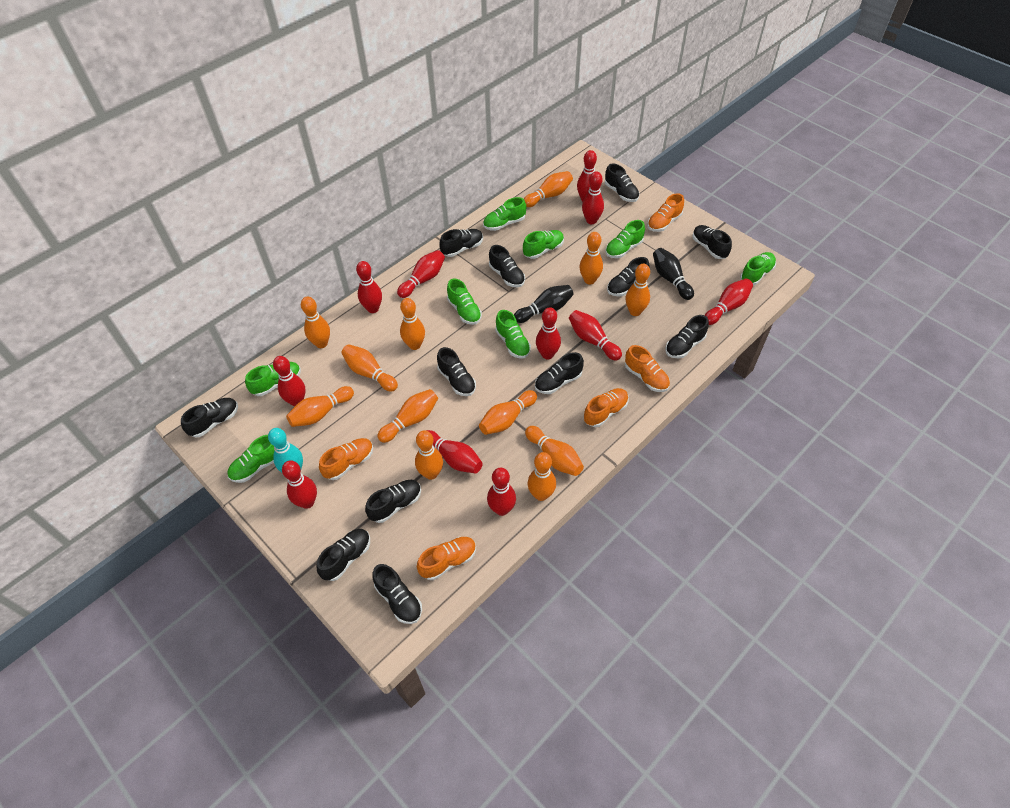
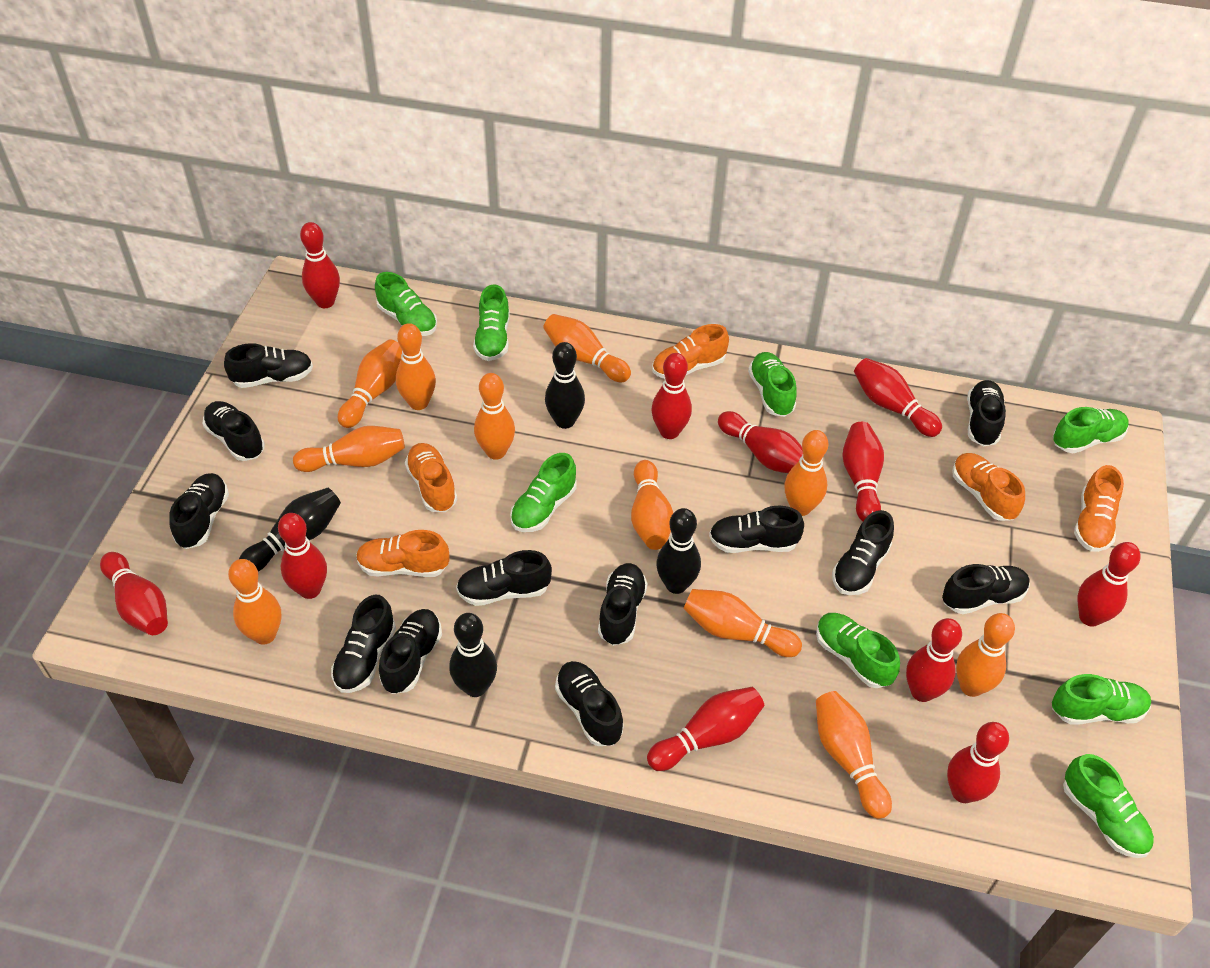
black bowling pin: 2 -> 4
orange bowling pin: 12 -> 11
turquoise bowling pin: 1 -> 0

